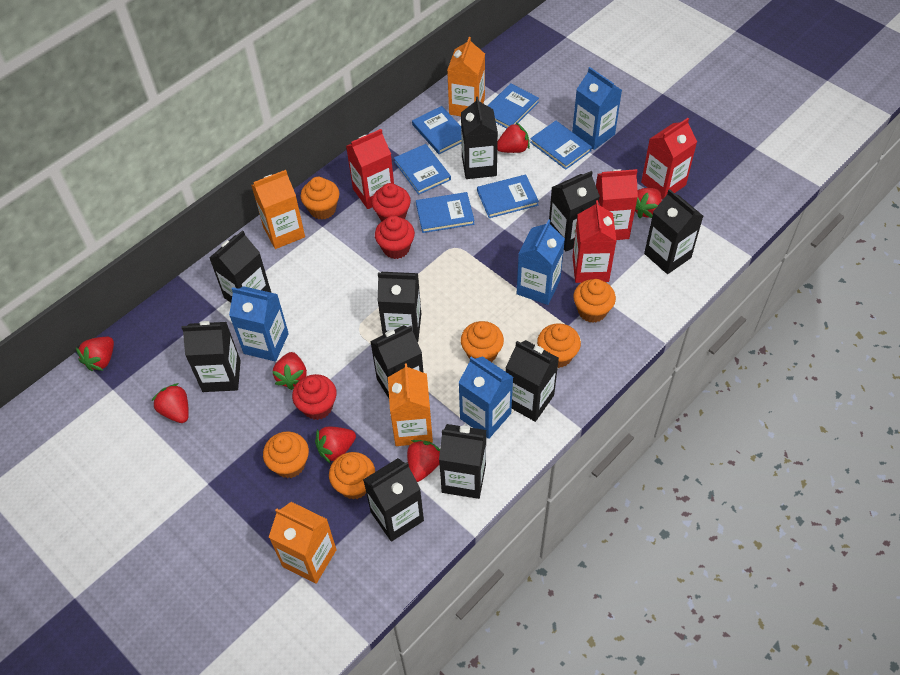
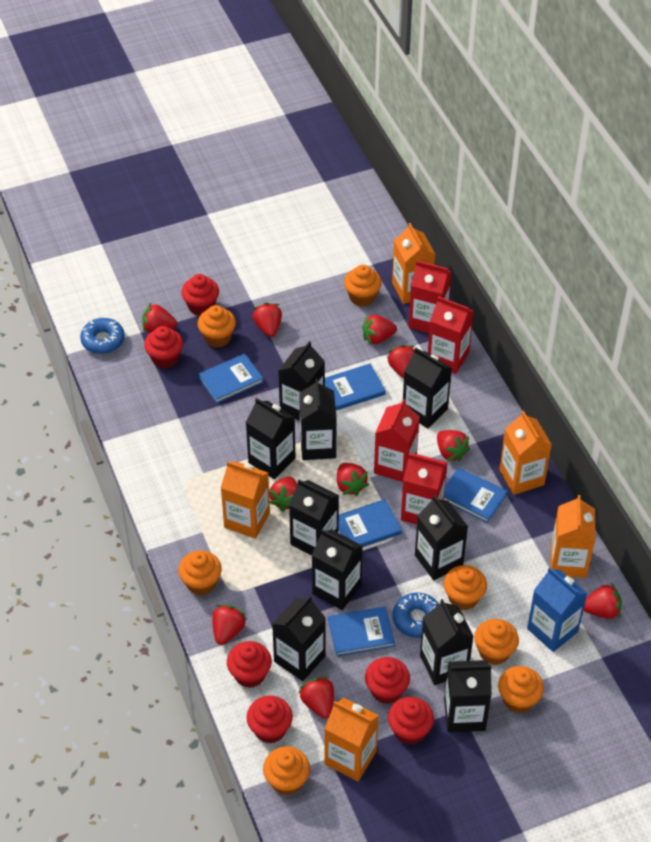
blue book: 6 -> 5
blue carton: 4 -> 1
blue donut: 0 -> 2
orange carton: 4 -> 5
orange cupcake: 6 -> 7
red cupcake: 3 -> 6
red strawberry: 7 -> 10

